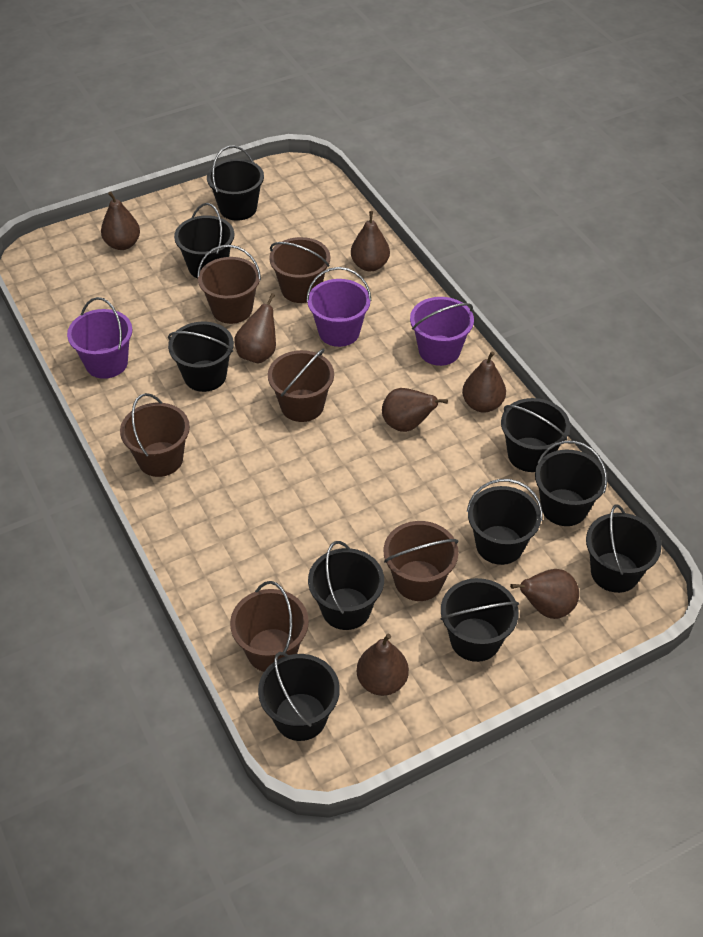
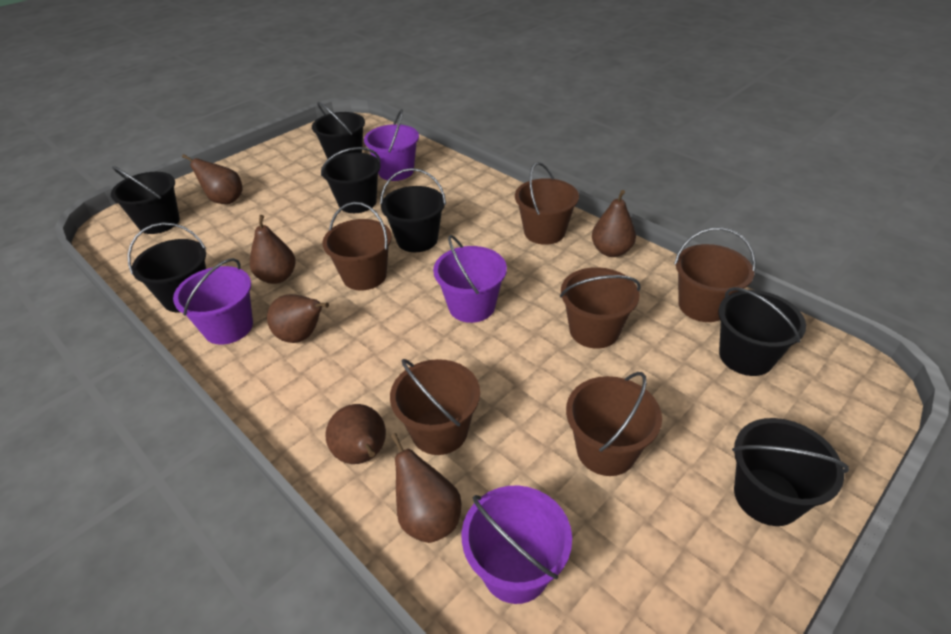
black bucket: 10 -> 7
brown pear: 7 -> 6
purple bucket: 3 -> 4

